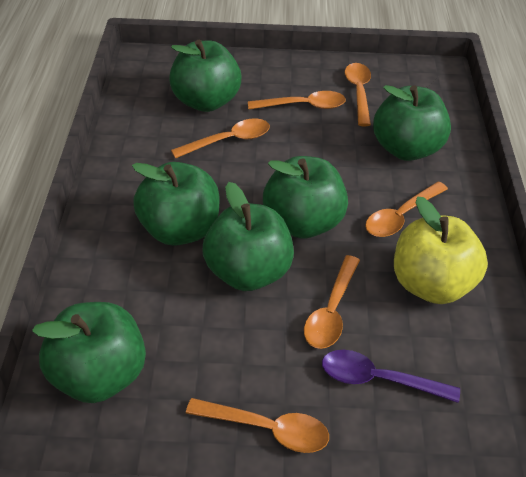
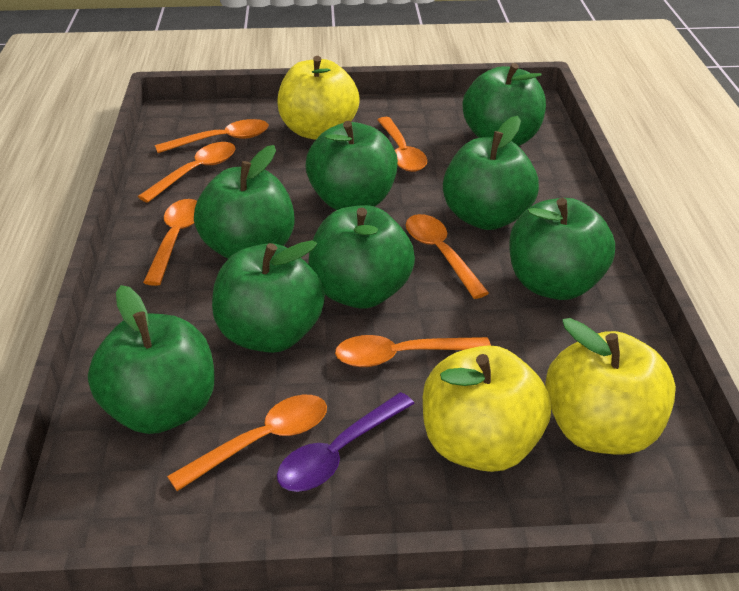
green apple: 6 -> 8
orange spoon: 6 -> 7
yellow apple: 1 -> 3

